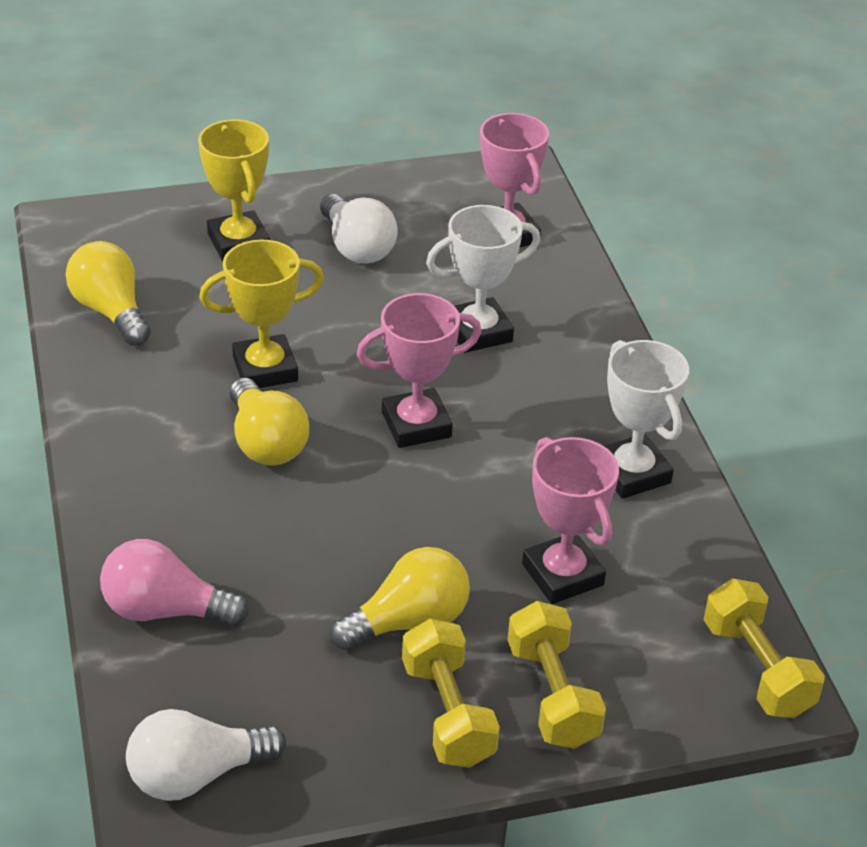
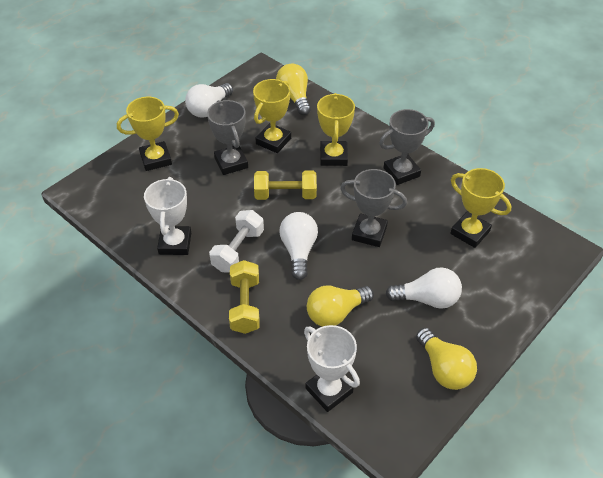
grey trophy: 0 -> 3
pink light bulb: 1 -> 0
pink trophy: 3 -> 0
white dumbbell: 0 -> 1
white light bulb: 2 -> 3
yellow dumbbell: 3 -> 2
yellow trophy: 2 -> 4

